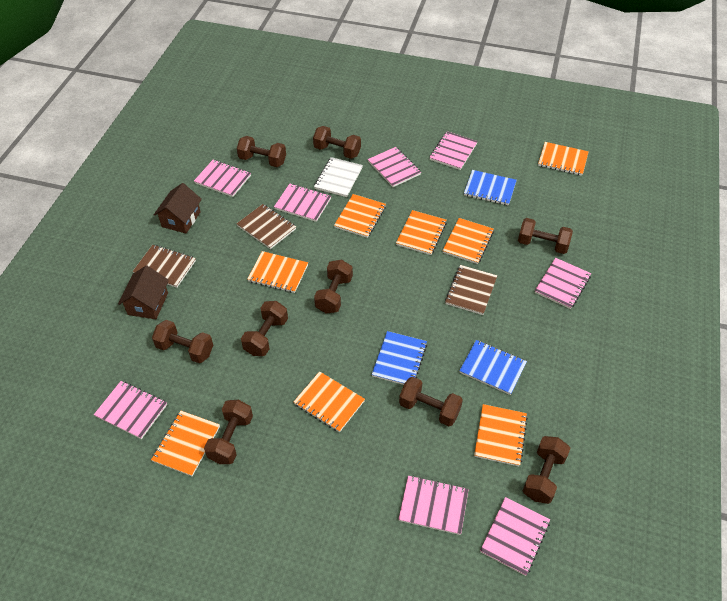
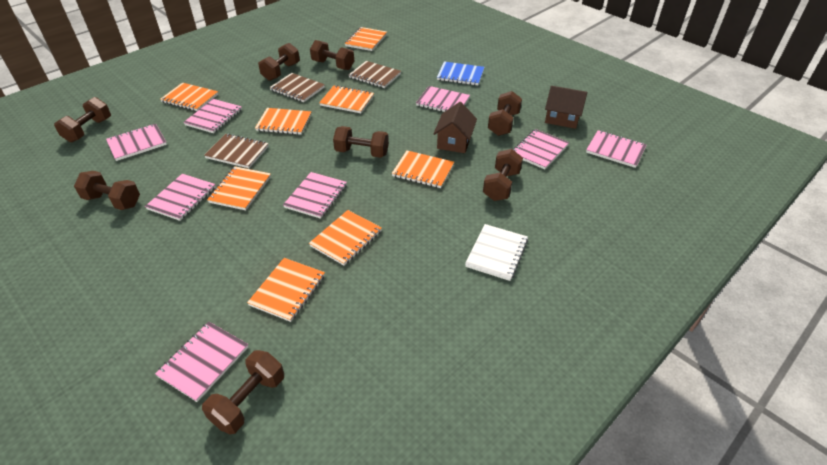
blue notebook: 3 -> 1
brown dumbbell: 9 -> 8

